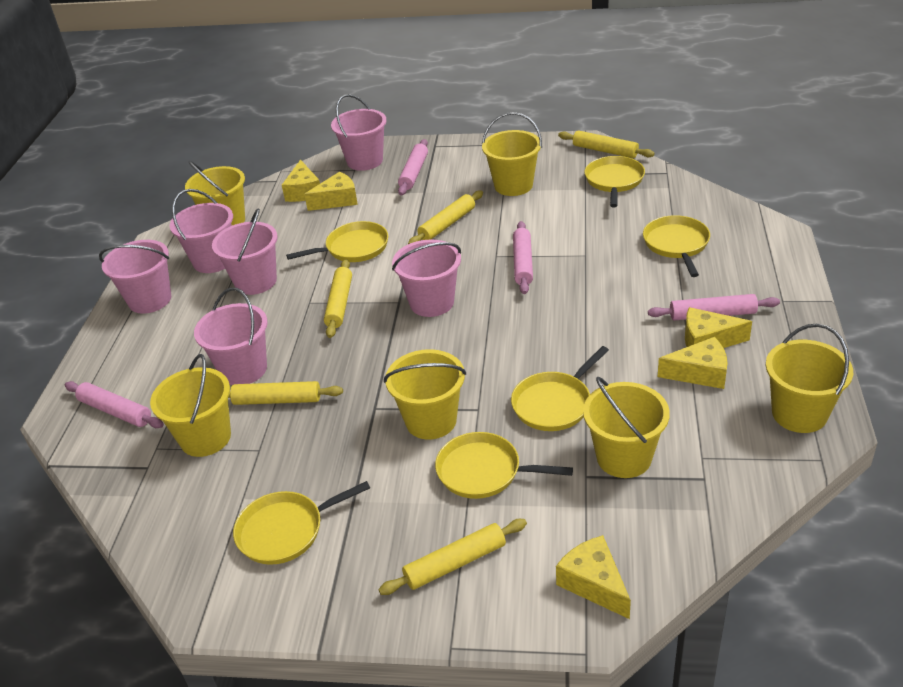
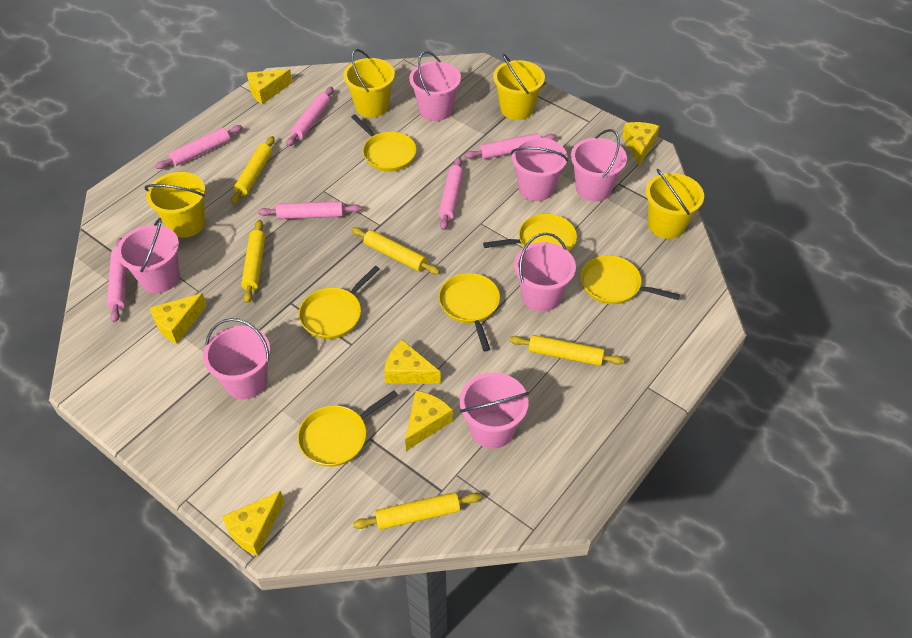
pink bucket: 6 -> 7
pink rolling pin: 4 -> 6
yellow bucket: 6 -> 4
yellow cheese: 5 -> 6

